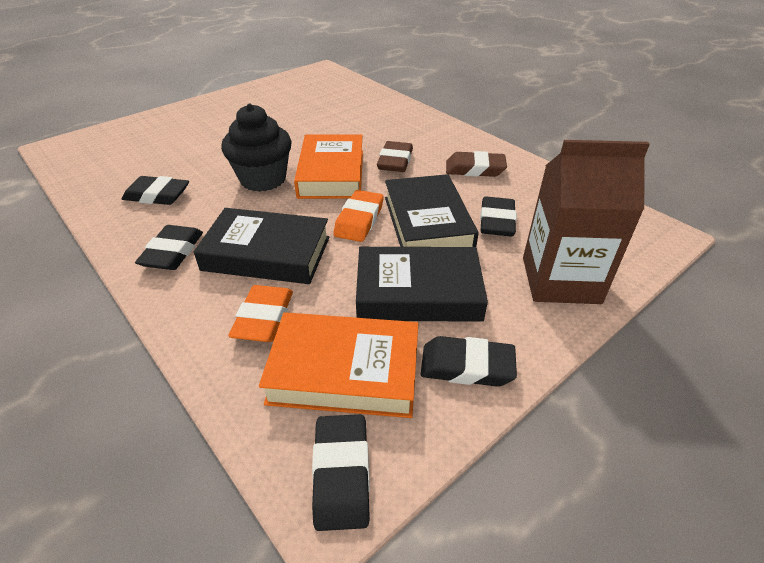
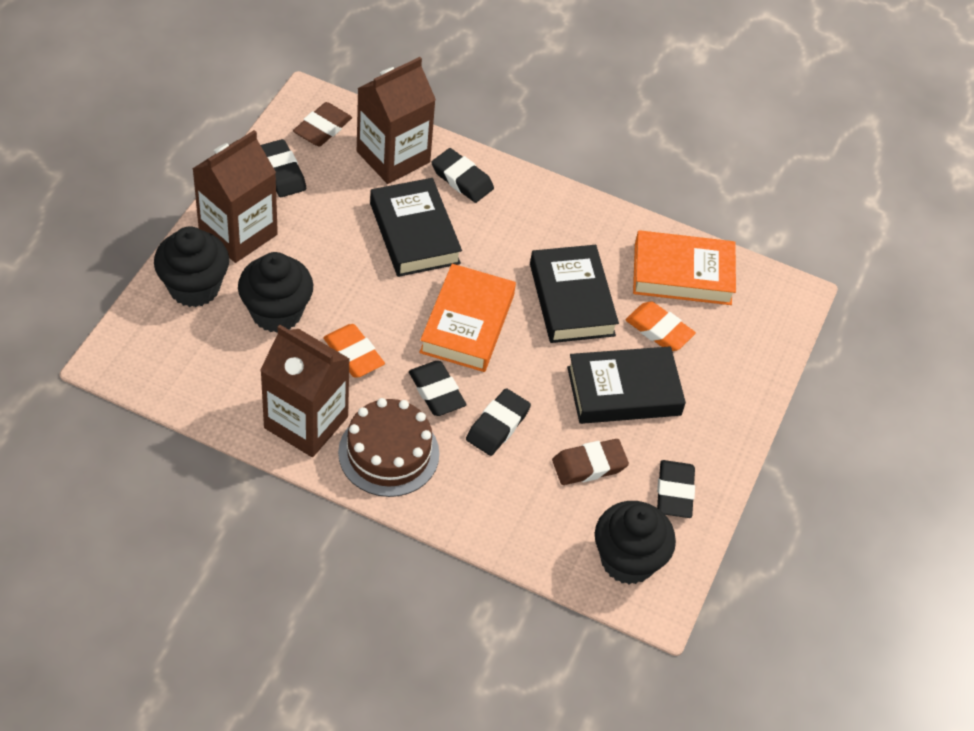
black cupcake: 1 -> 3
brown cake: 0 -> 1
brown carton: 1 -> 3

